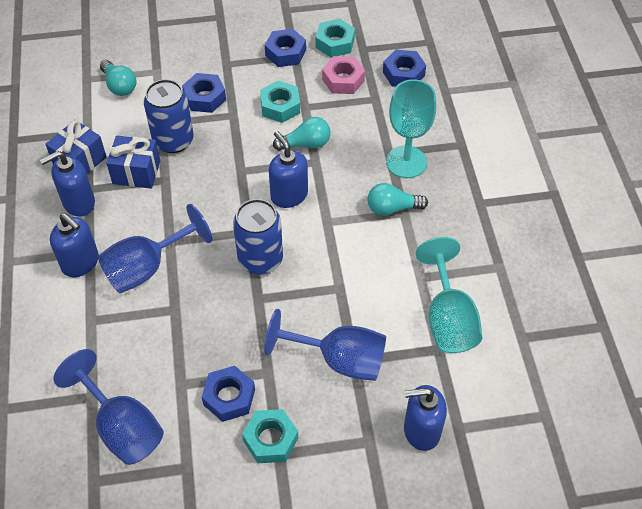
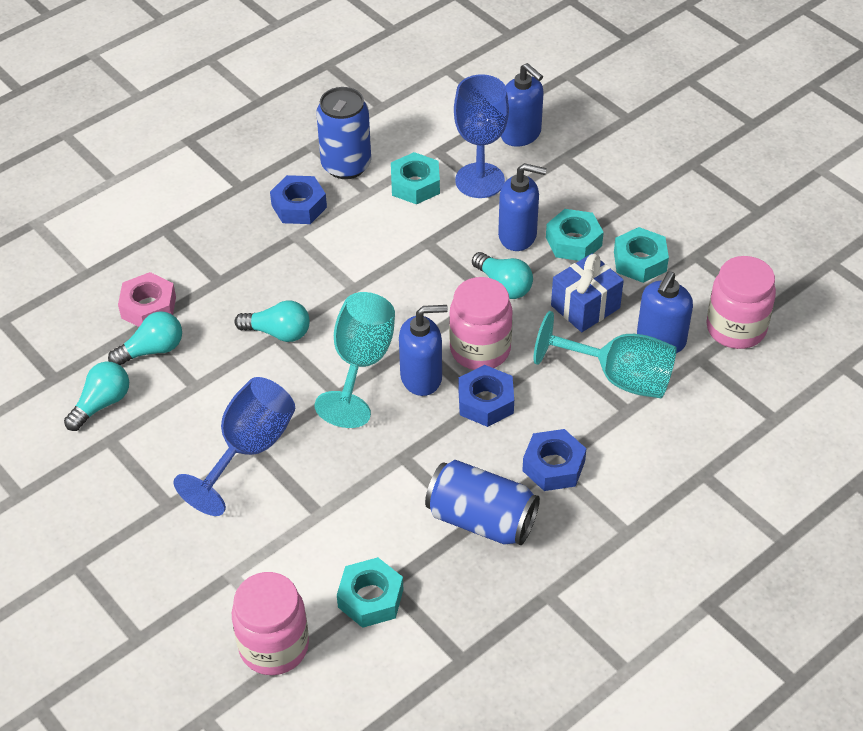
blue gift: 2 -> 1
blue goblet: 3 -> 2
blue nut: 4 -> 3
pink jar: 0 -> 3
turquoise light bulb: 3 -> 4
turquoise nut: 3 -> 4

